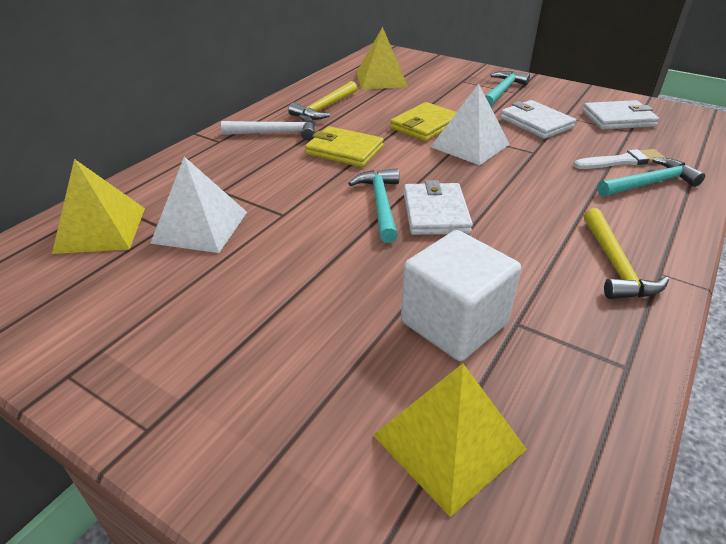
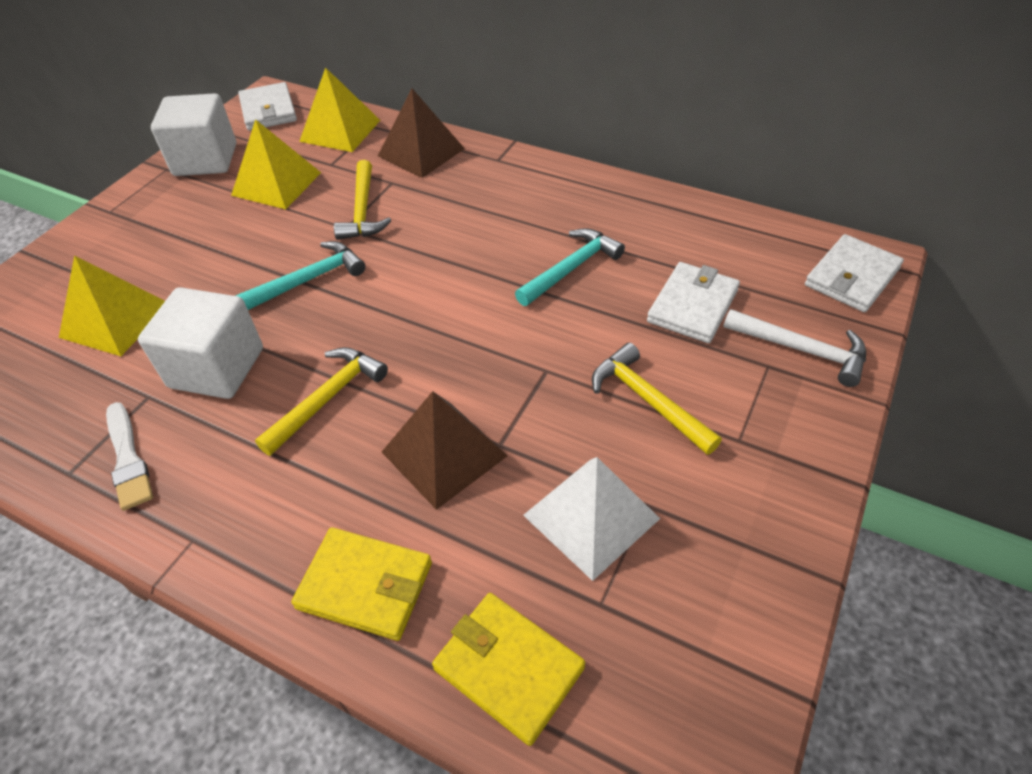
brown pyramid: 0 -> 2
turquoise hammer: 3 -> 2
white cube: 1 -> 2
white pyramid: 2 -> 1
yellow hammer: 2 -> 3

